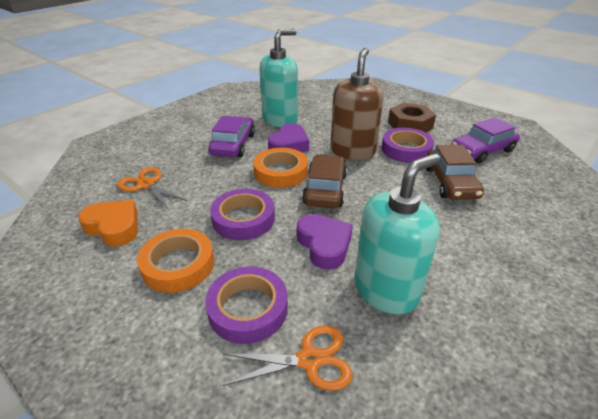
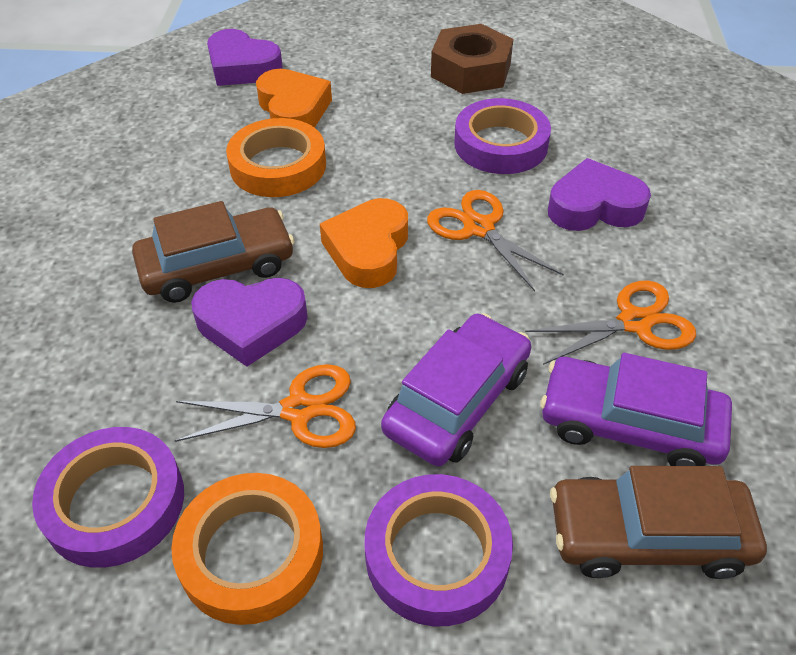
brown soap dispenser: 1 -> 0
orange heart: 1 -> 2
orange scissors: 2 -> 3
purple heart: 2 -> 3
turquoise soap dispenser: 2 -> 0

